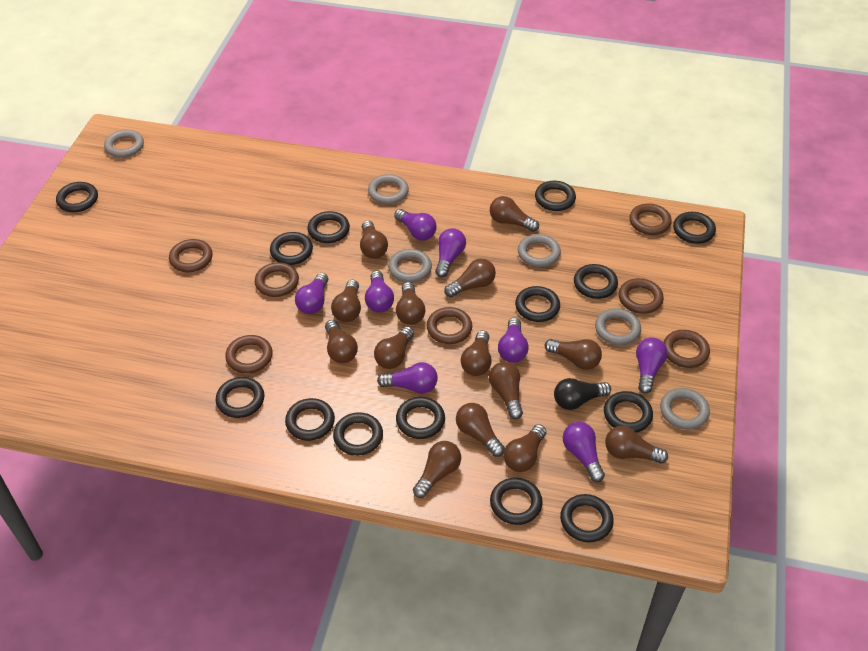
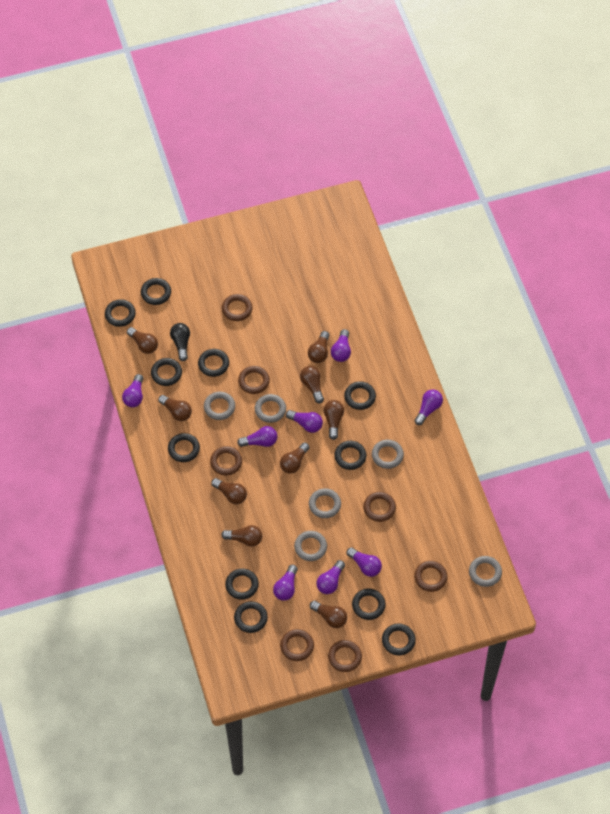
black ring: 14 -> 11
brown light bulb: 14 -> 9

